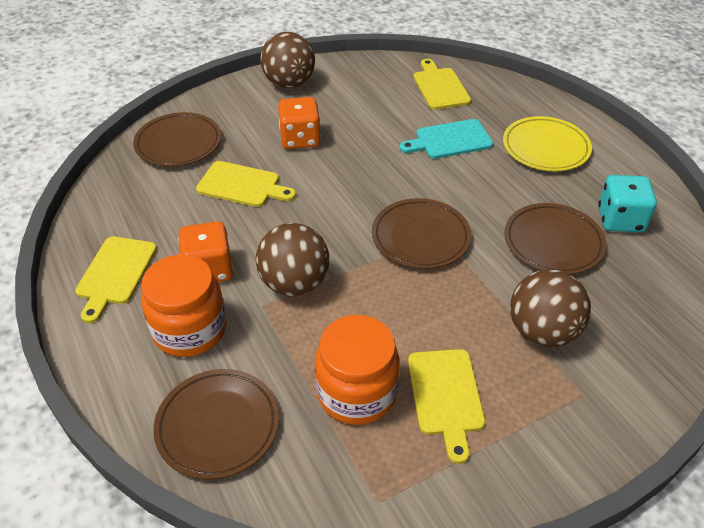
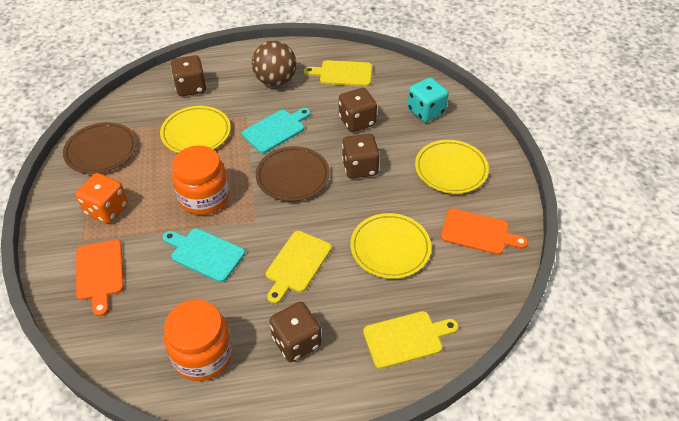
brown ball: 3 -> 1
brown dice: 0 -> 4
brown plate: 4 -> 2
orange cutting board: 0 -> 2
orange dice: 2 -> 1
turquoise cutting board: 1 -> 2
yellow cutting board: 4 -> 3
yellow plate: 1 -> 3

